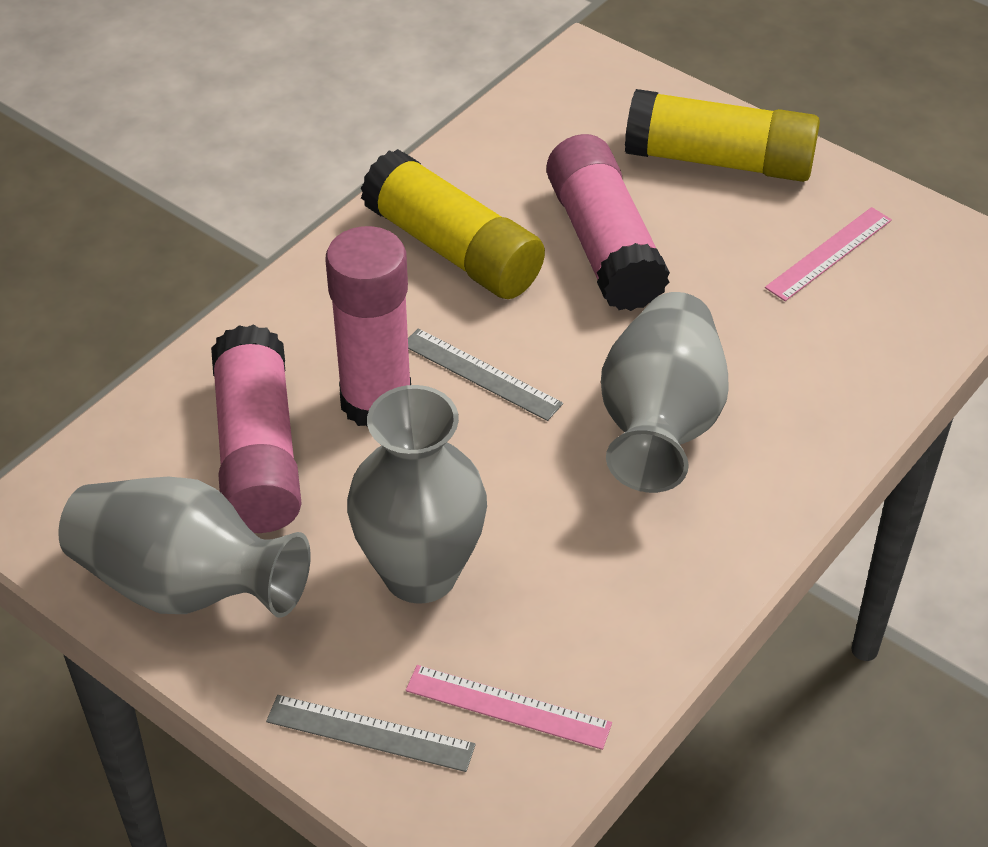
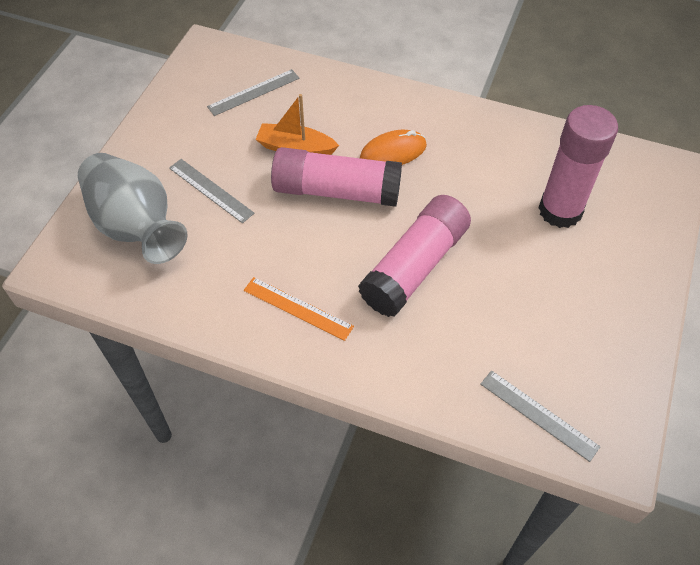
grey ruler: 2 -> 3
grey vase: 3 -> 1
orange boat: 0 -> 1
orange mouse: 0 -> 1
orange ruler: 0 -> 1
pink ruler: 2 -> 0
yellow glue stick: 2 -> 0

